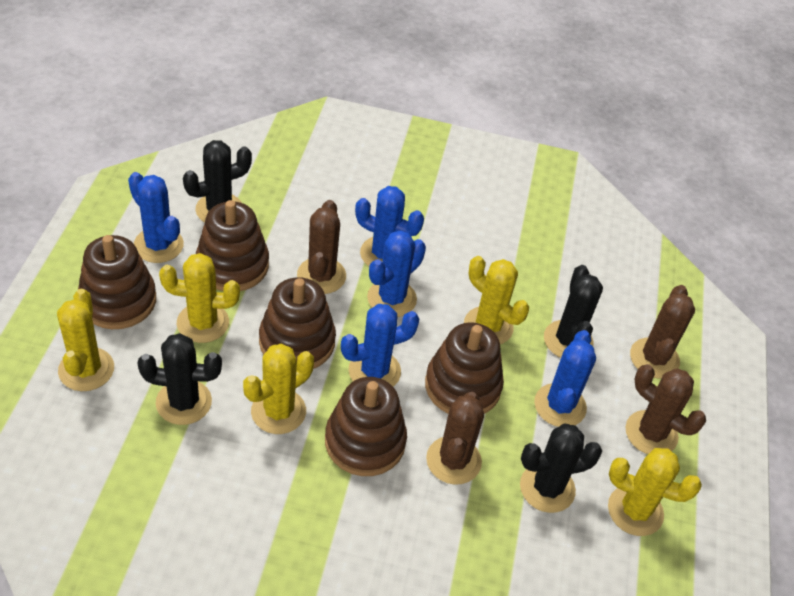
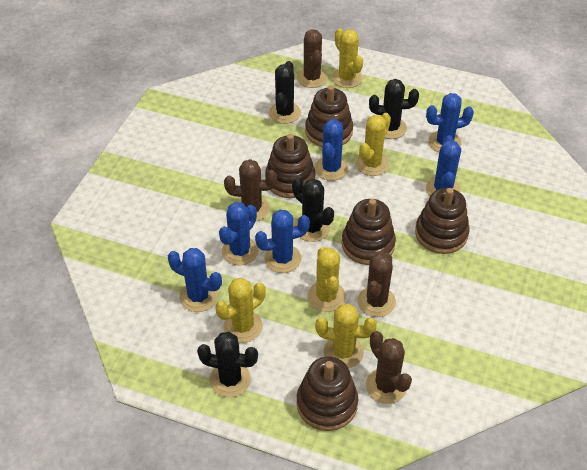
blue cactus: 5 -> 6

